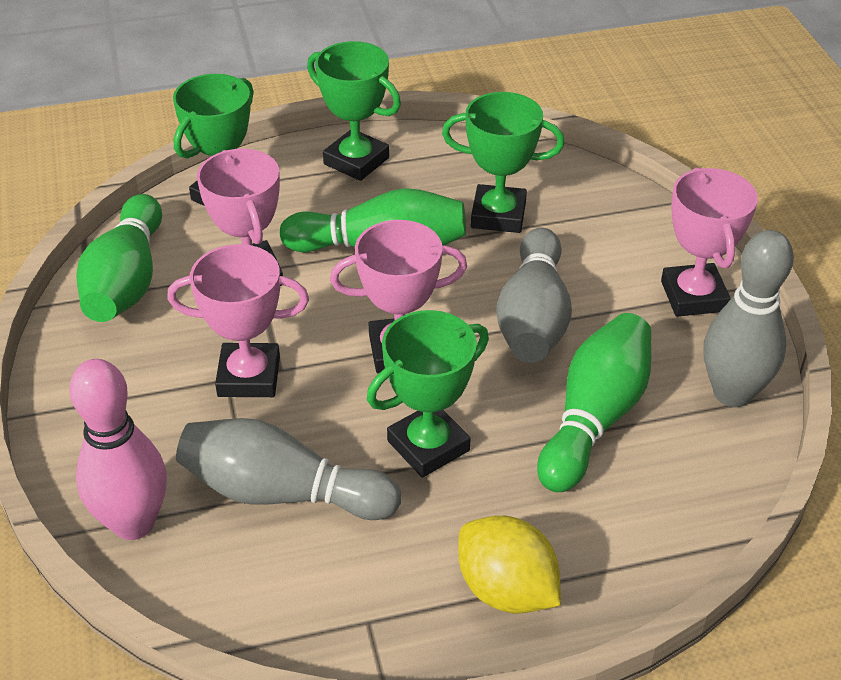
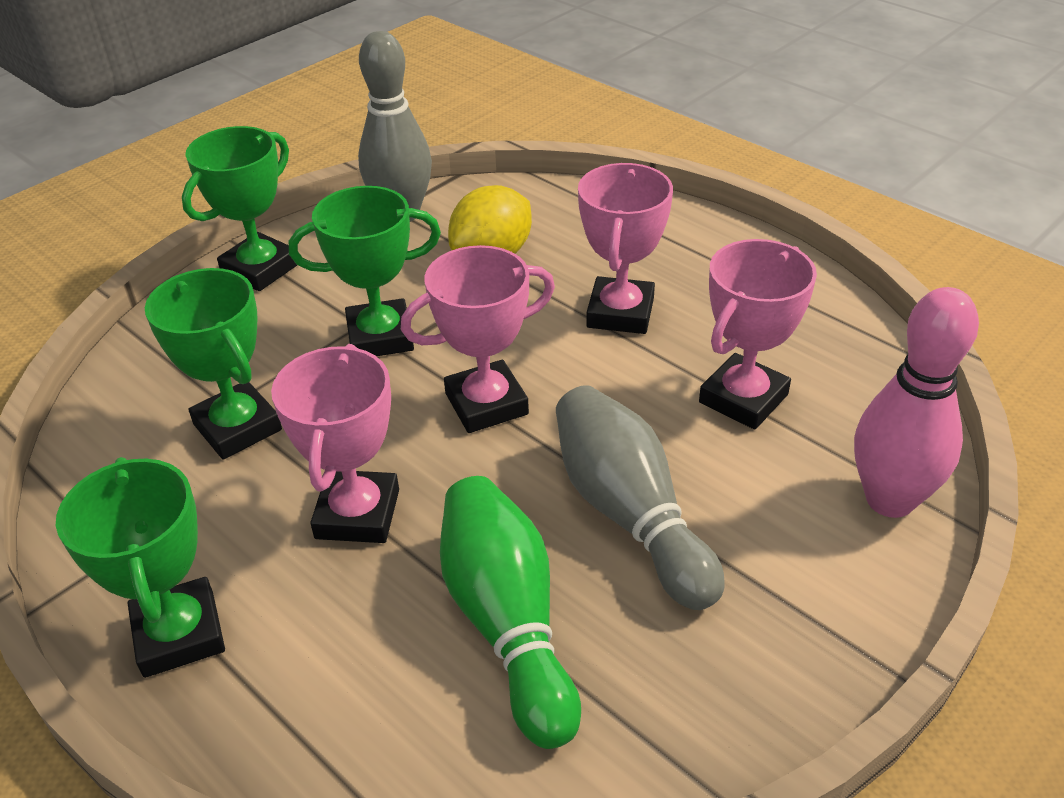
green bowling pin: 3 -> 1
grey bowling pin: 3 -> 2

